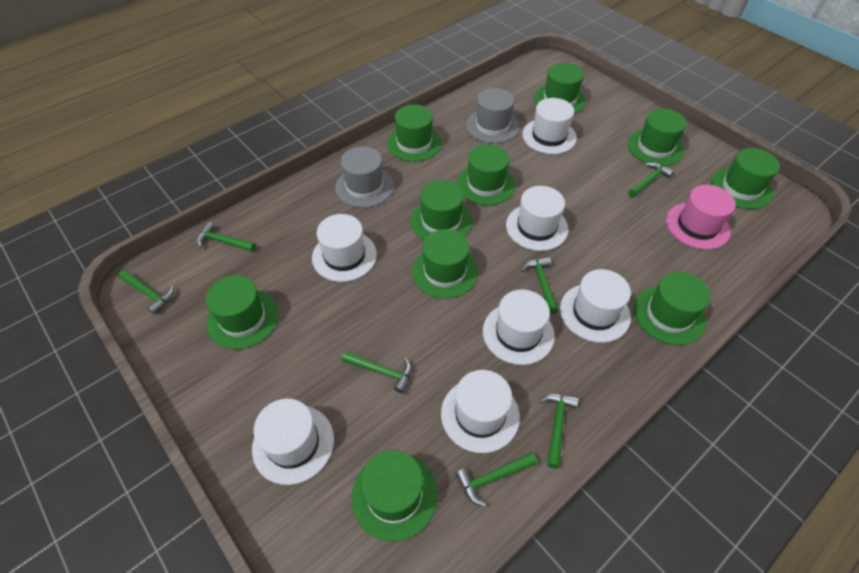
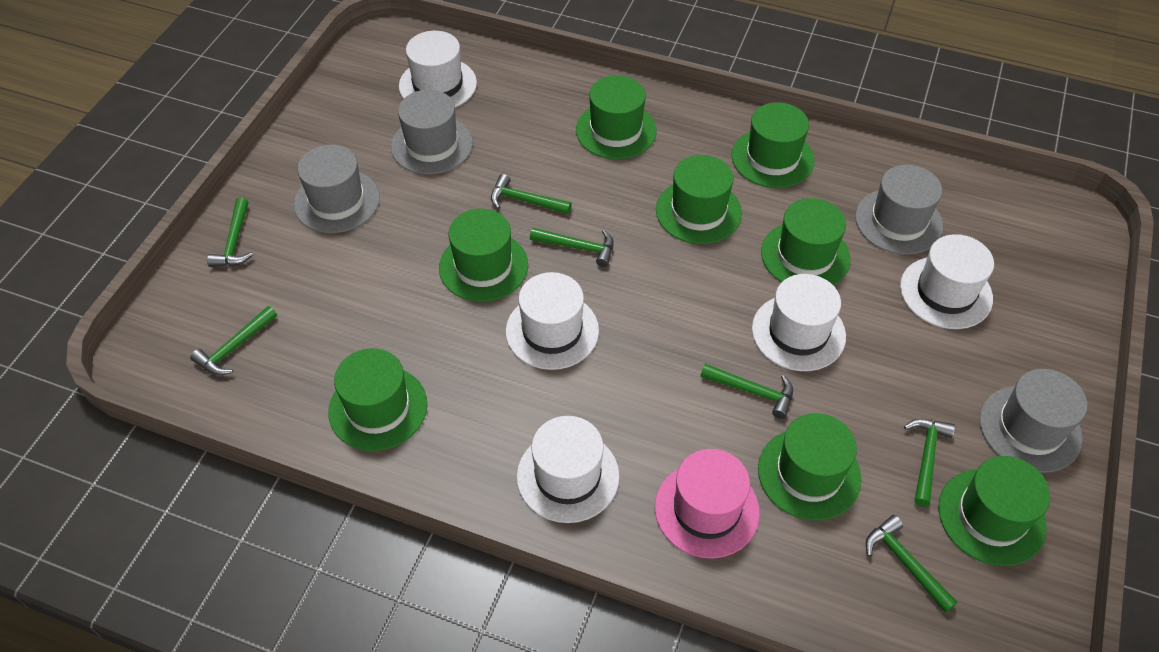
green hat: 10 -> 8
grey hat: 2 -> 4
white hat: 7 -> 5

